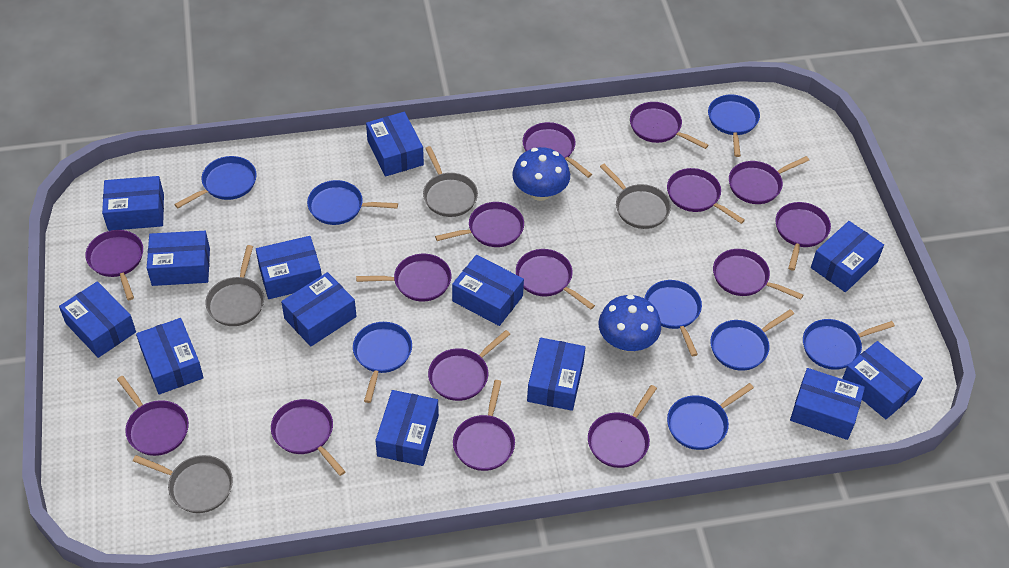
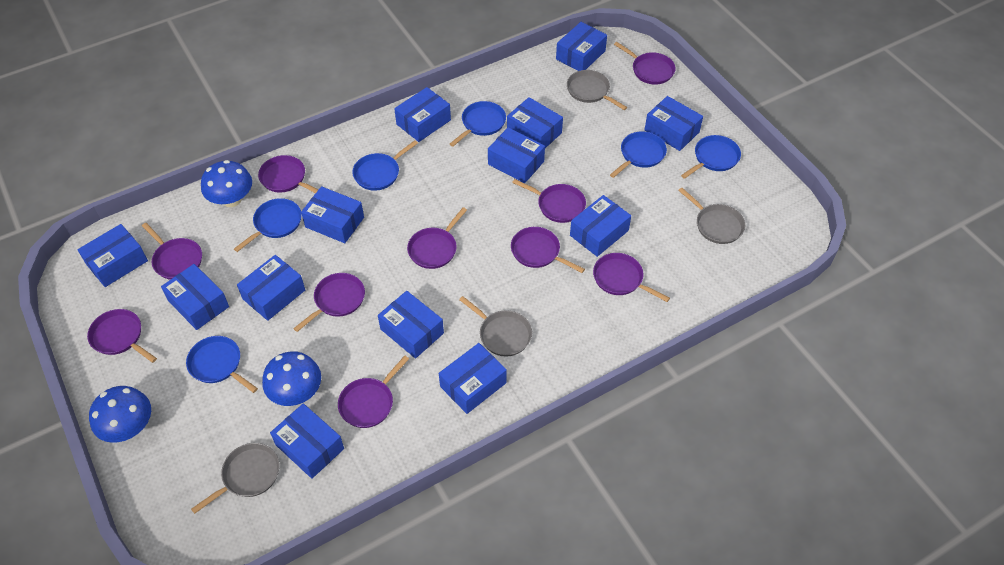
blue mushroom: 2 -> 3
blue pan: 8 -> 6
purple pan: 15 -> 10

